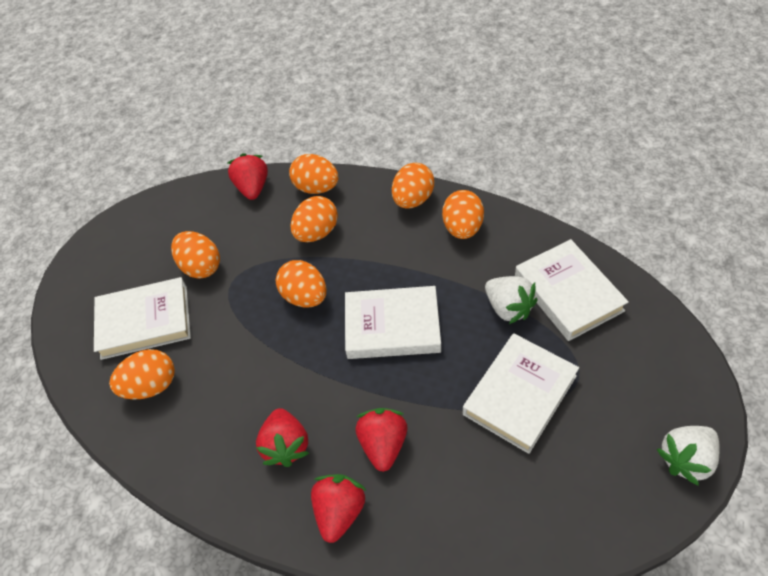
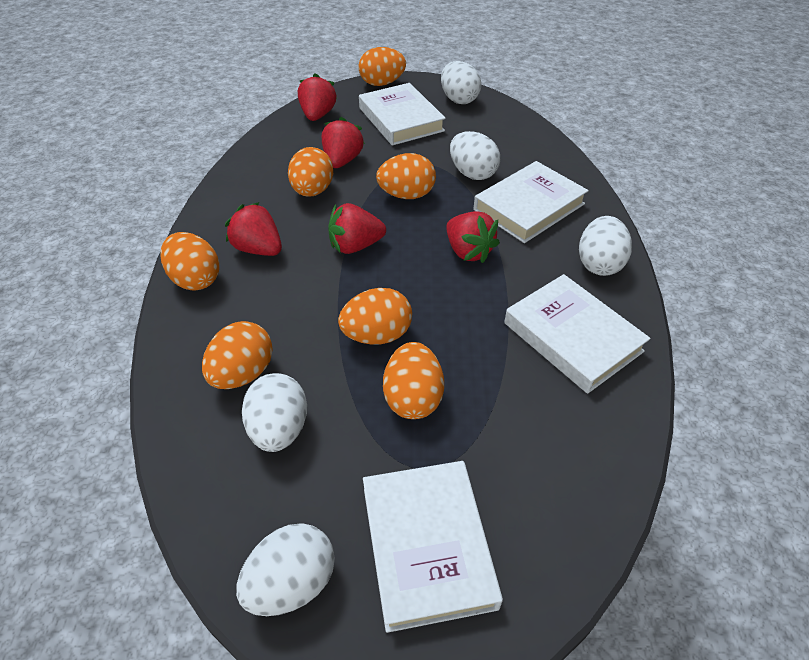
red strawberry: 4 -> 5
white egg: 0 -> 5
white strawberry: 2 -> 0

